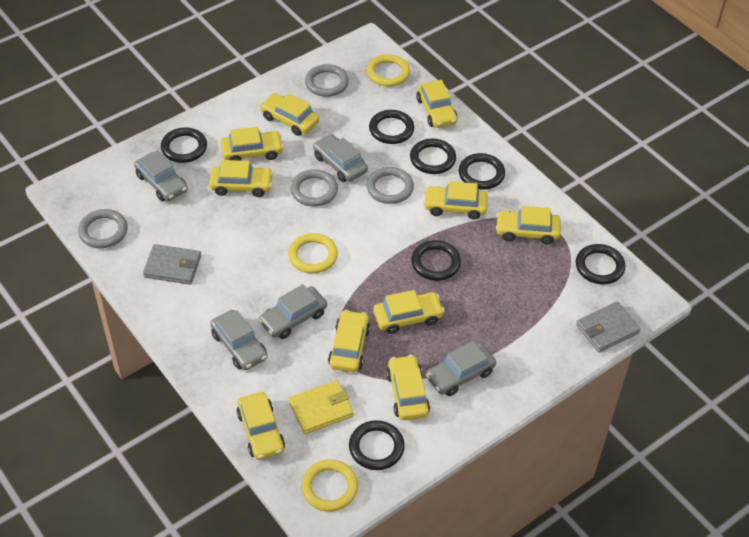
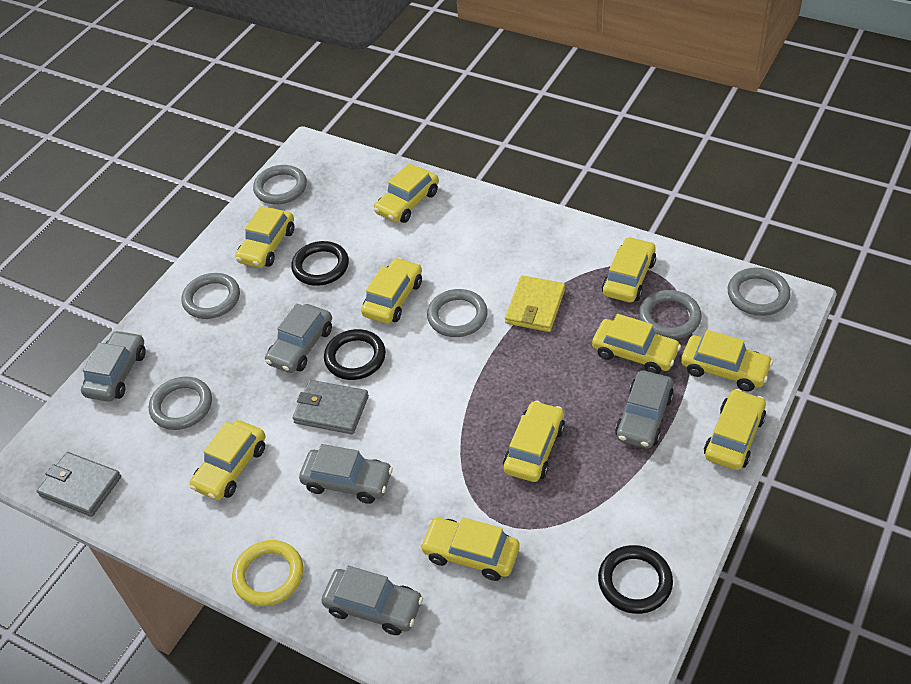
black ring: 7 -> 3
grey ring: 4 -> 6
yellow ring: 3 -> 1

